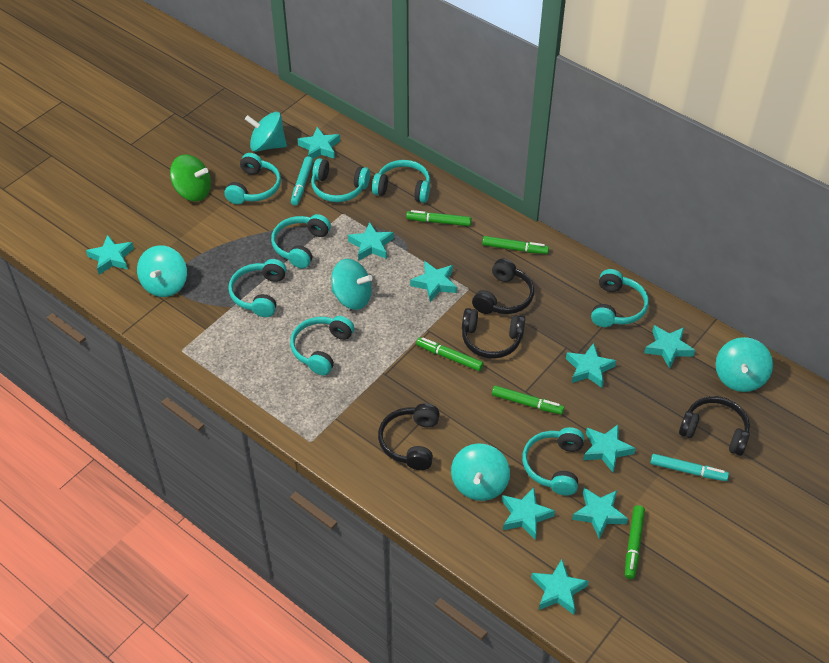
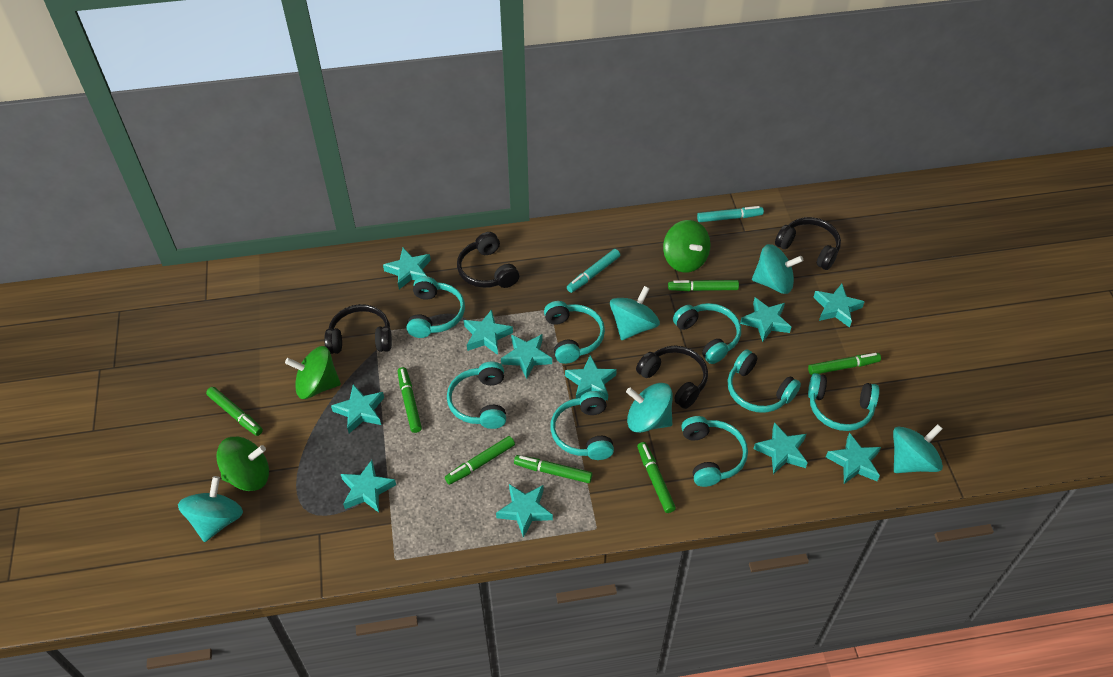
green marker: 5 -> 7
green spinning top: 1 -> 3
turquoise star: 10 -> 11

